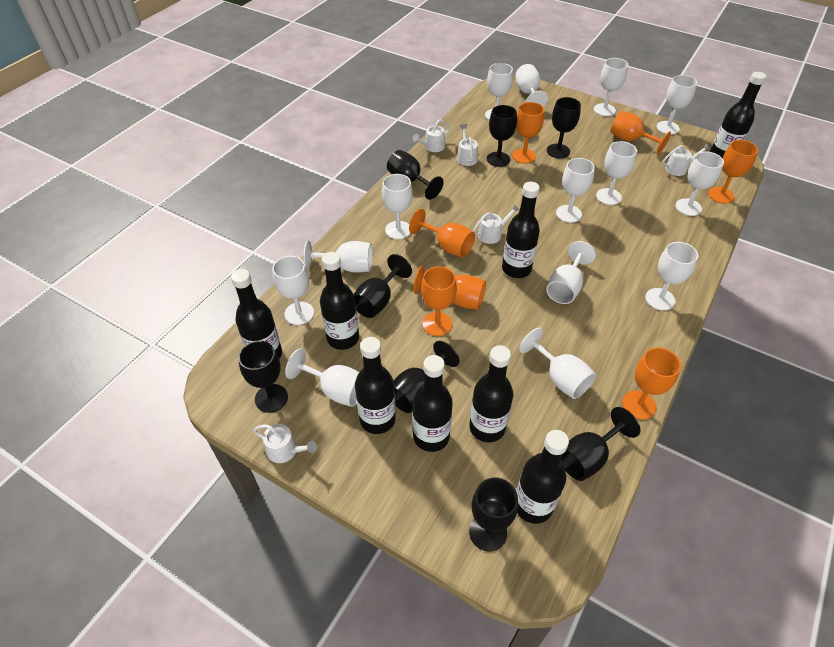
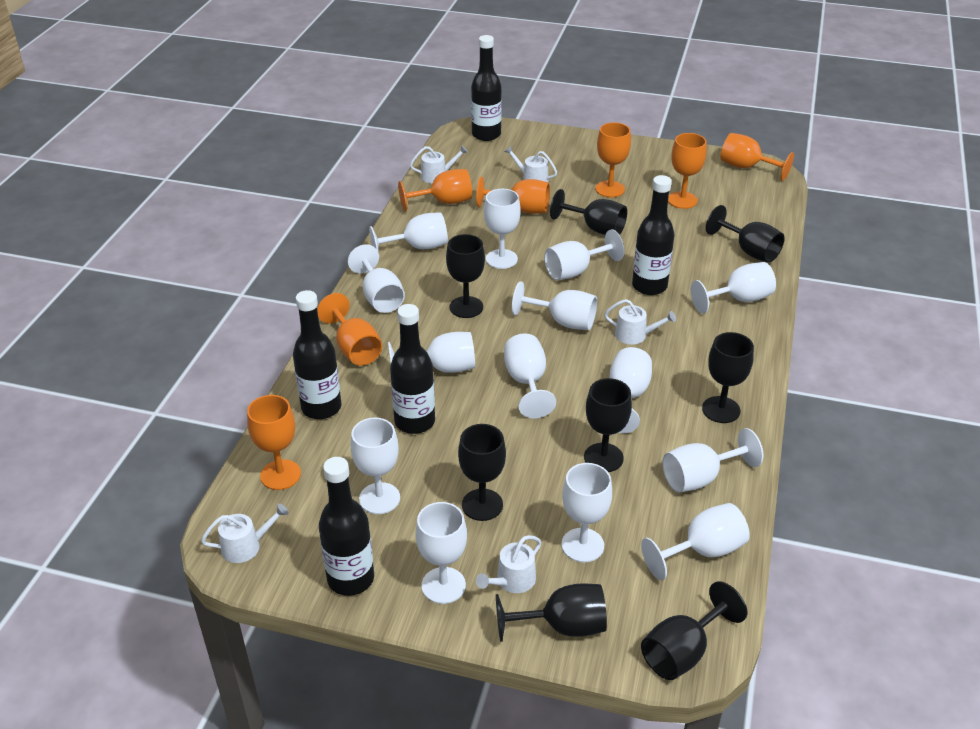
black bottle: 8 -> 5

